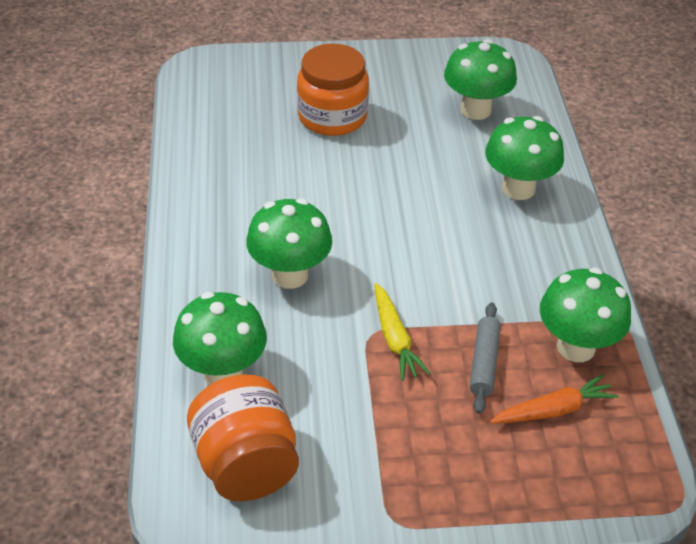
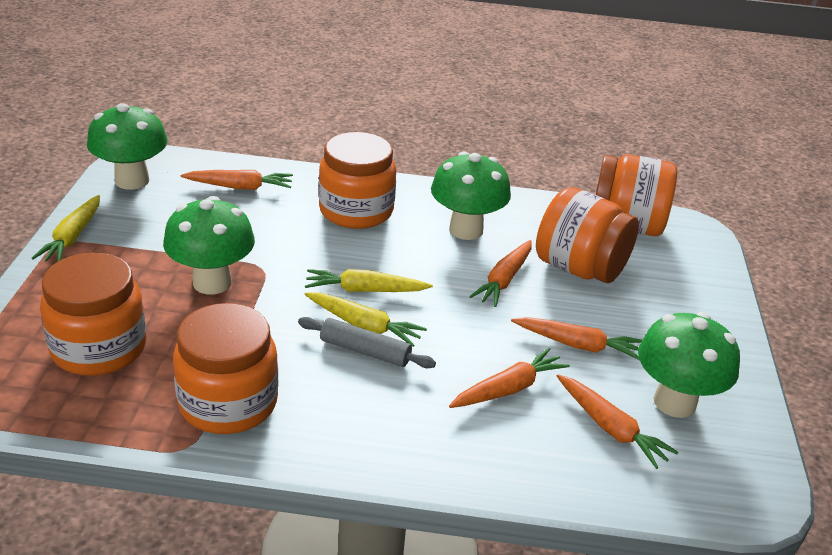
green mushroom: 5 -> 4
orange carrot: 1 -> 5
orange jar: 2 -> 5
yellow carrot: 1 -> 3

